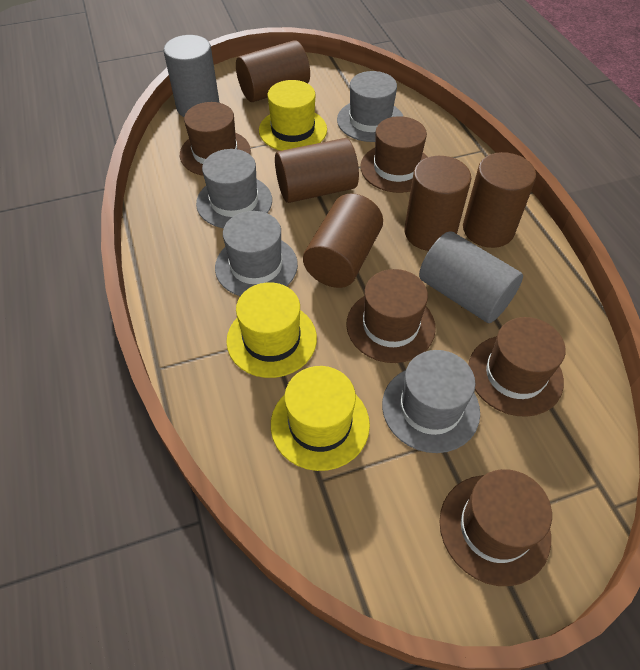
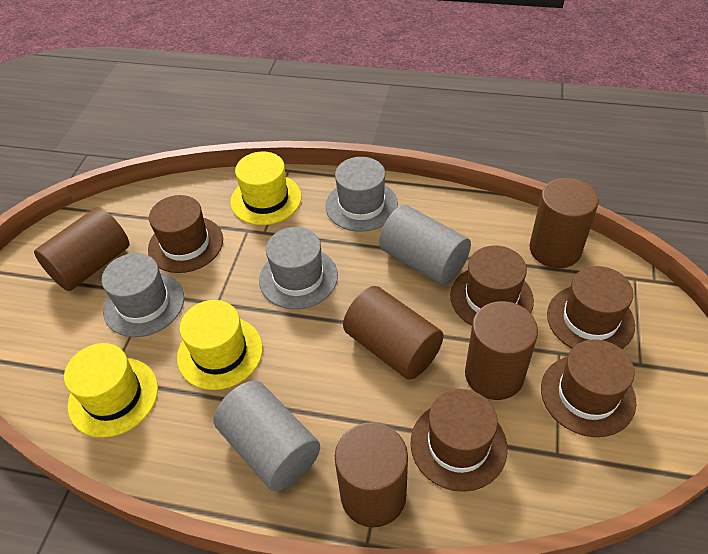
grey hat: 4 -> 3

